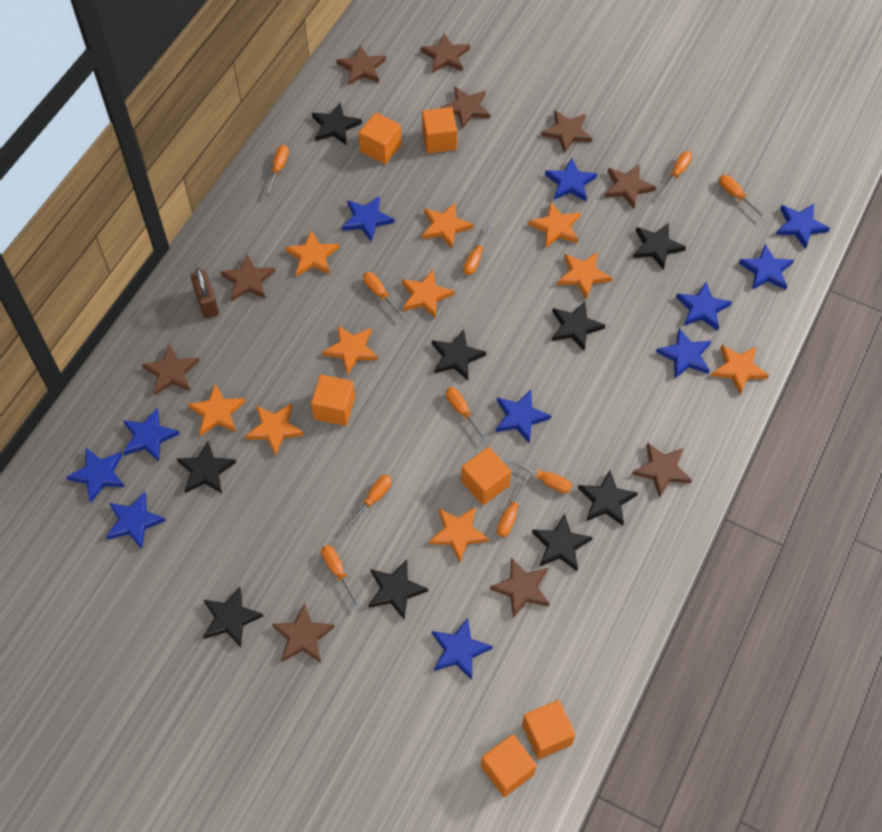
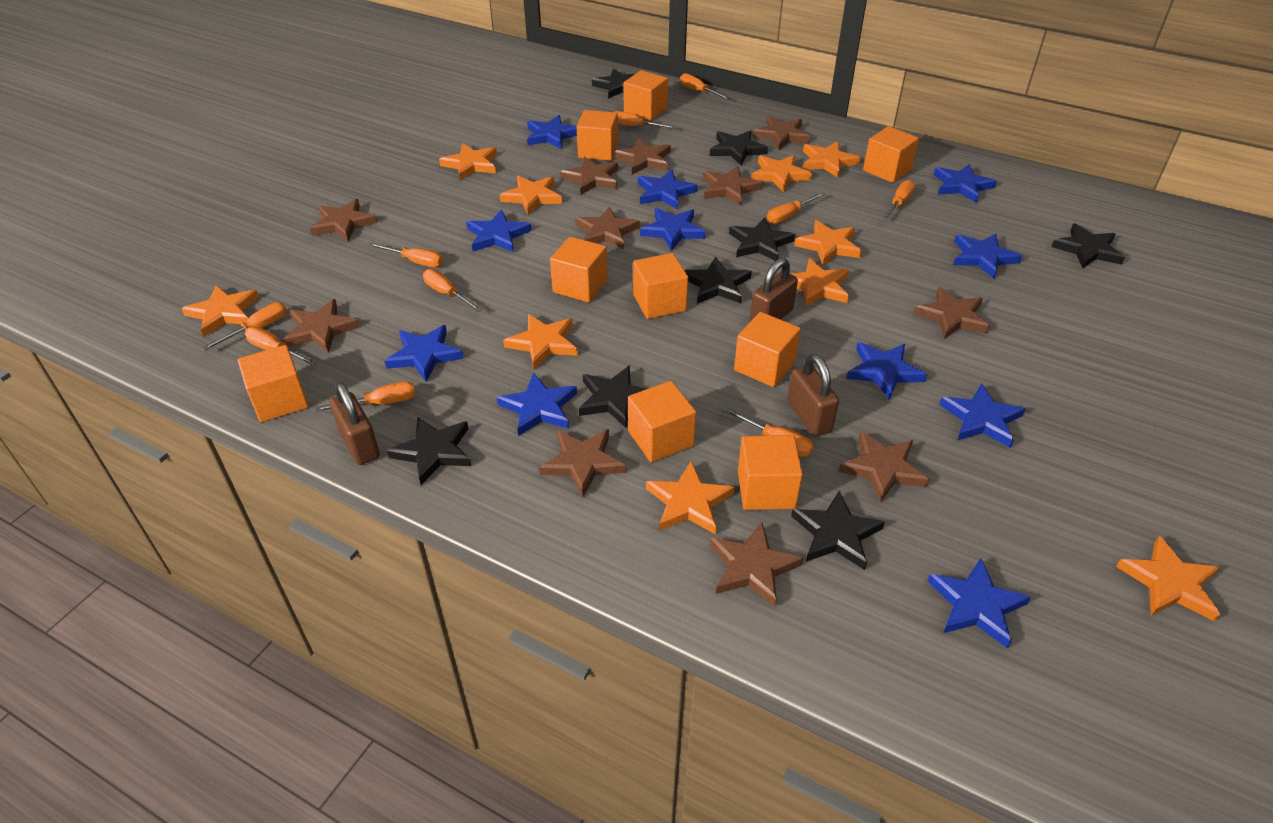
black star: 9 -> 8
brown padlock: 1 -> 3
brown star: 10 -> 11
orange cube: 6 -> 9

